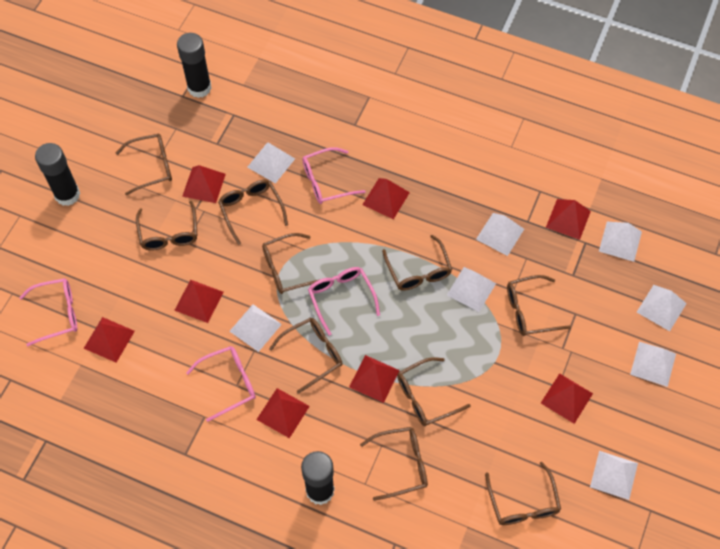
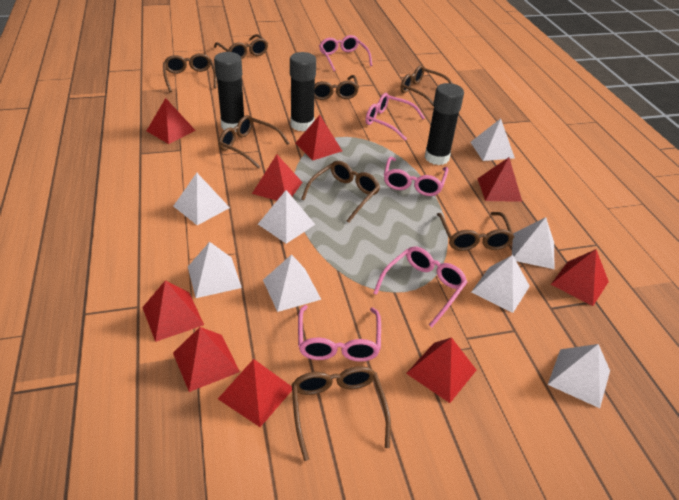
brown glasses: 10 -> 8
pink glasses: 4 -> 5
red pyramid: 8 -> 9

